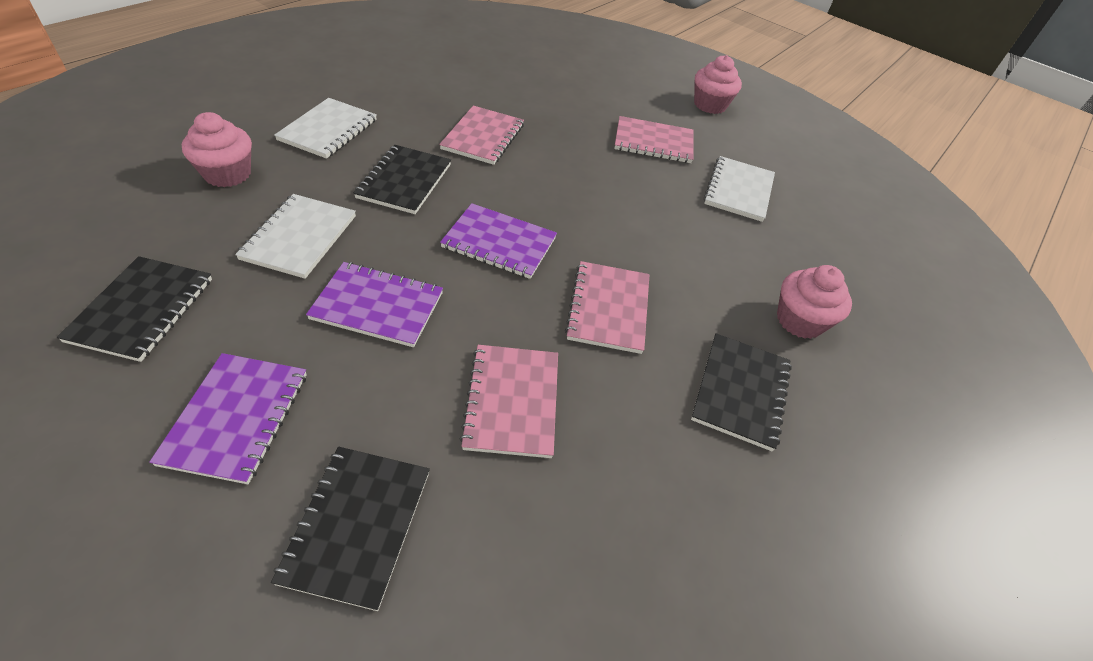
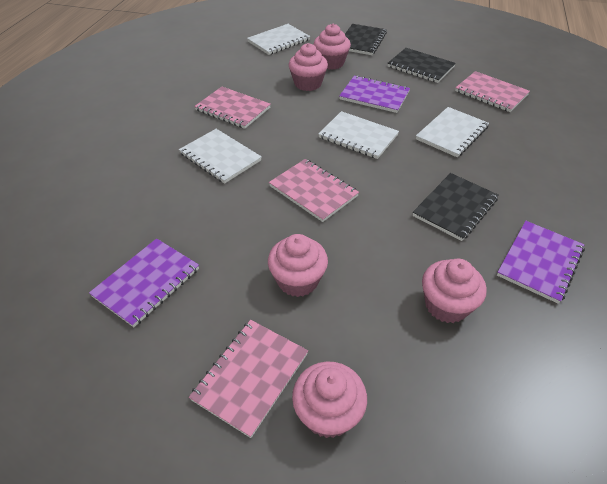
black notebook: 4 -> 3
pink cupcake: 3 -> 5
white notebook: 3 -> 4

